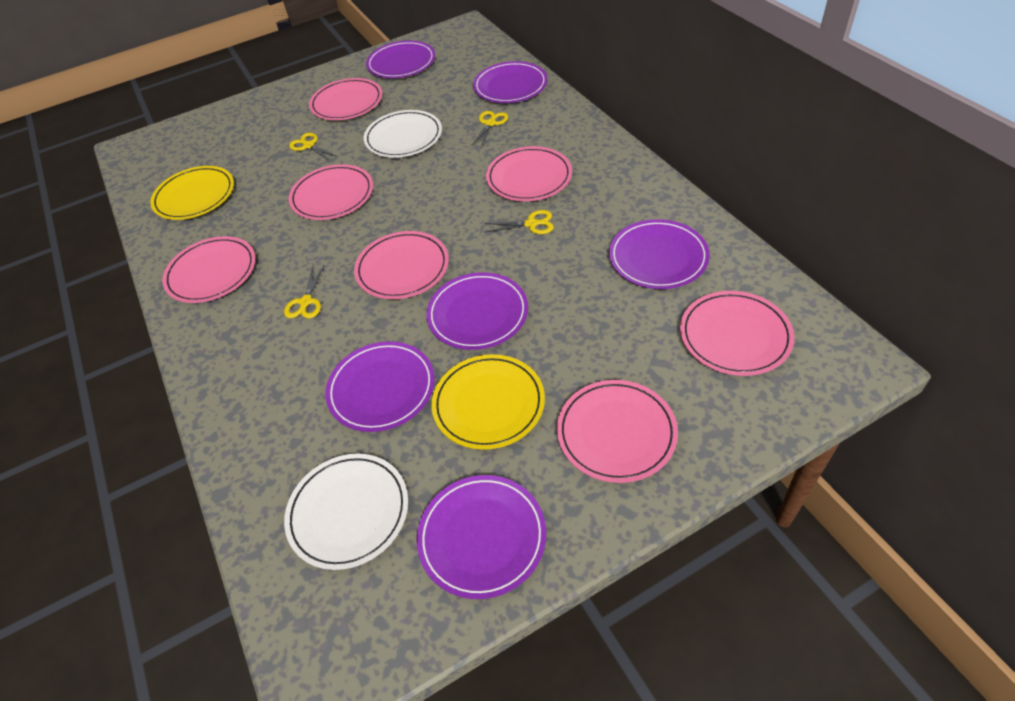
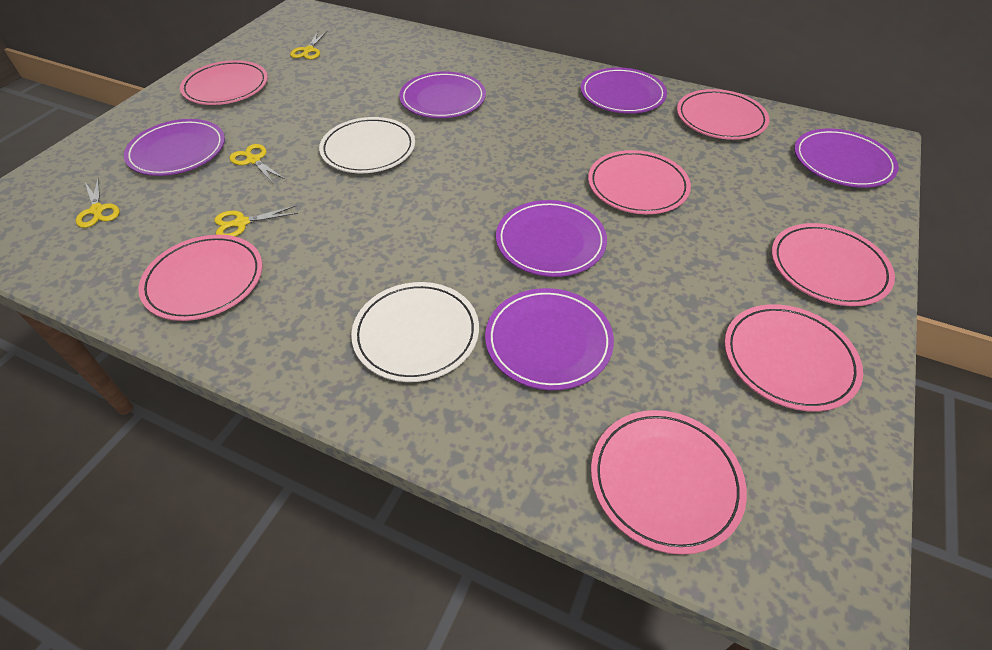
yellow plate: 2 -> 0

